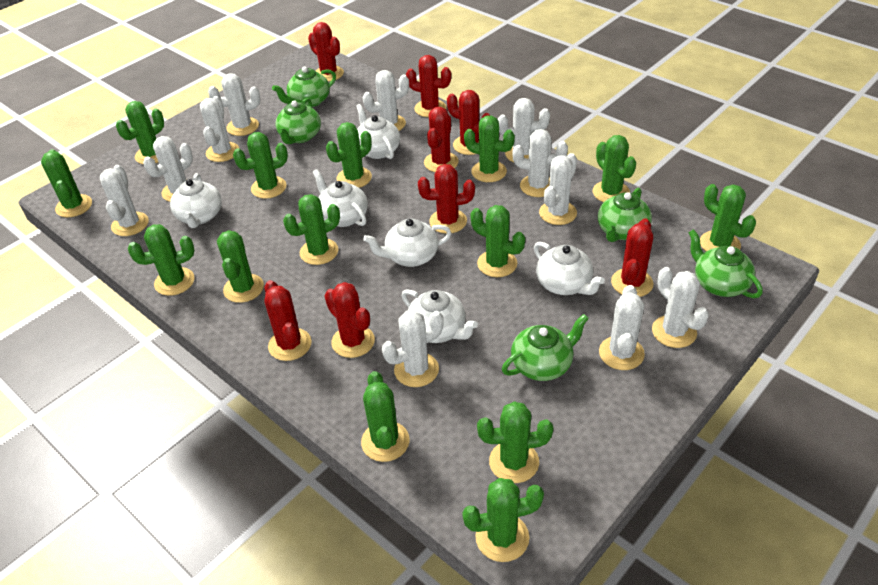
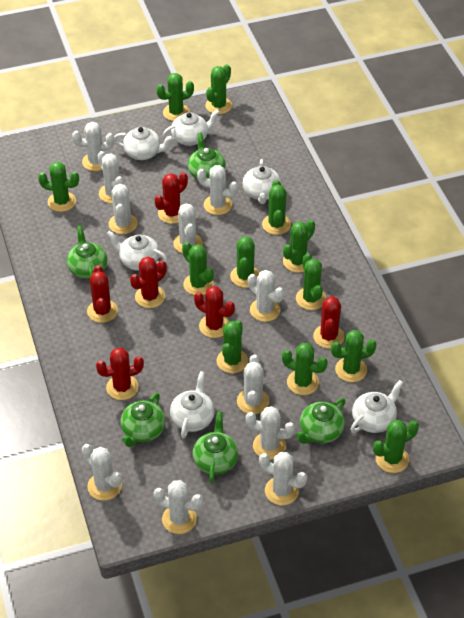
green cactus: 14 -> 12
red cactus: 8 -> 6

